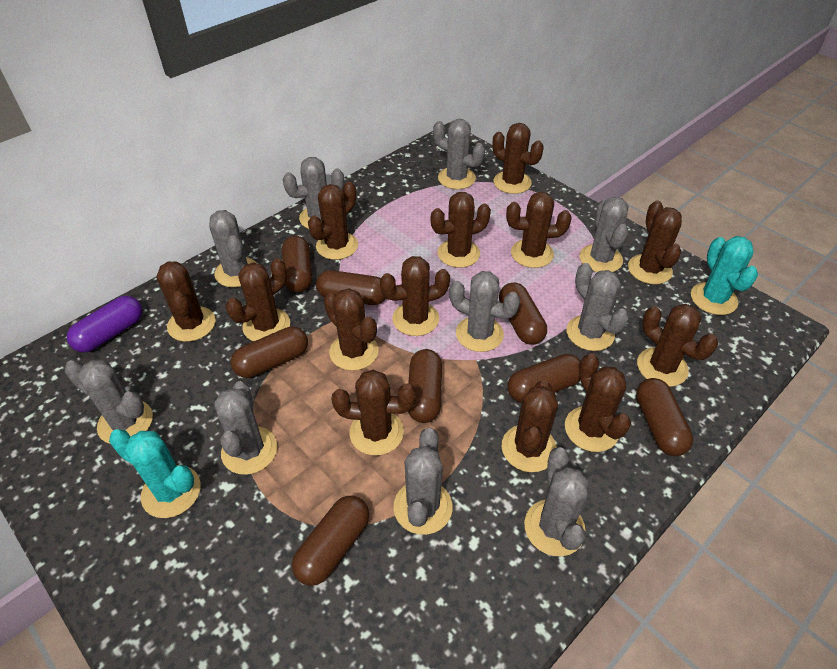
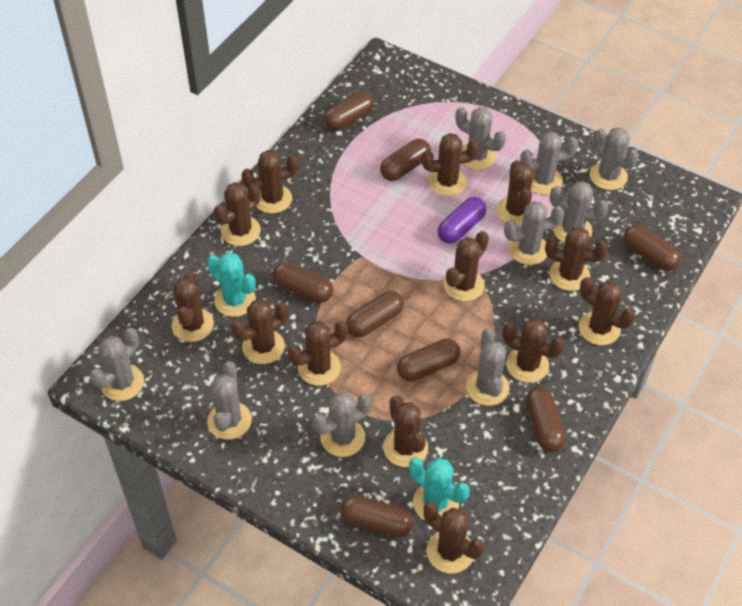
grey cactus: 10 -> 9

